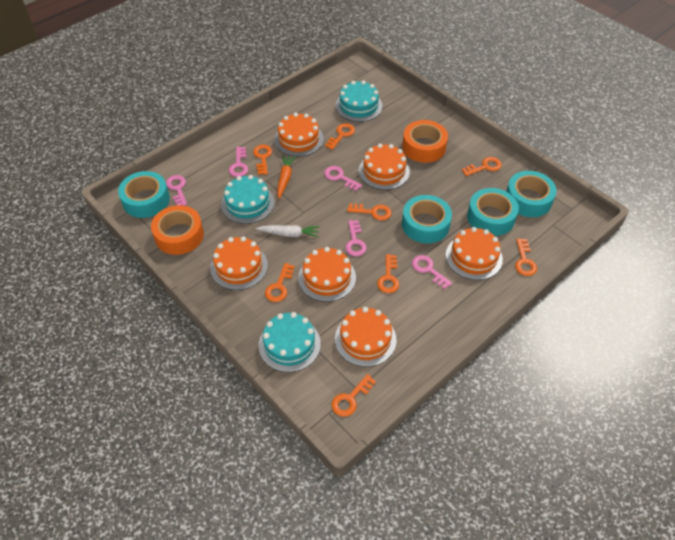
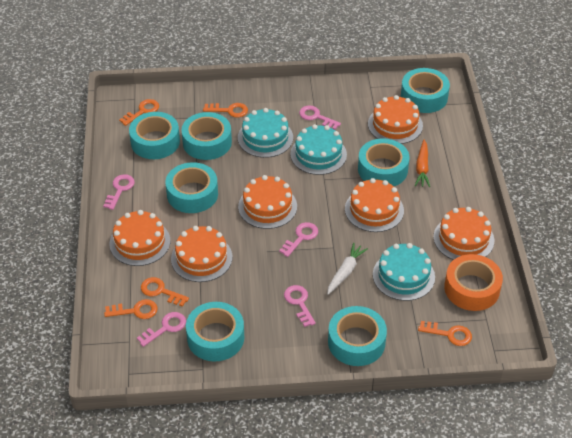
orange key: 8 -> 5
orange tape: 2 -> 1
turquoise tape: 4 -> 7

